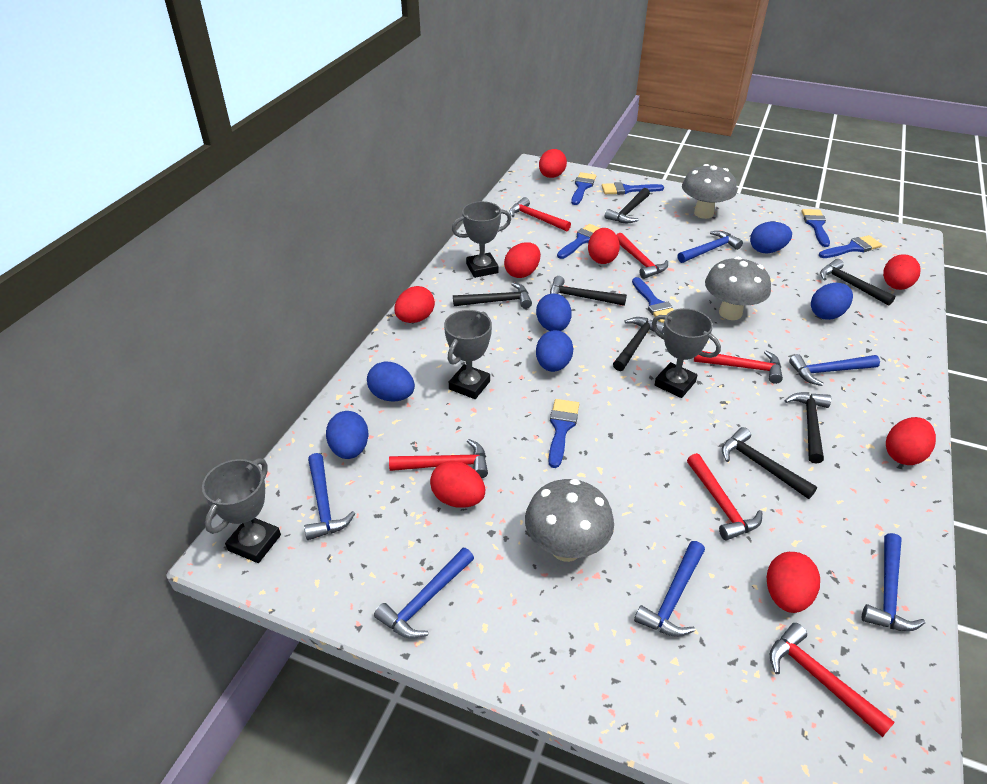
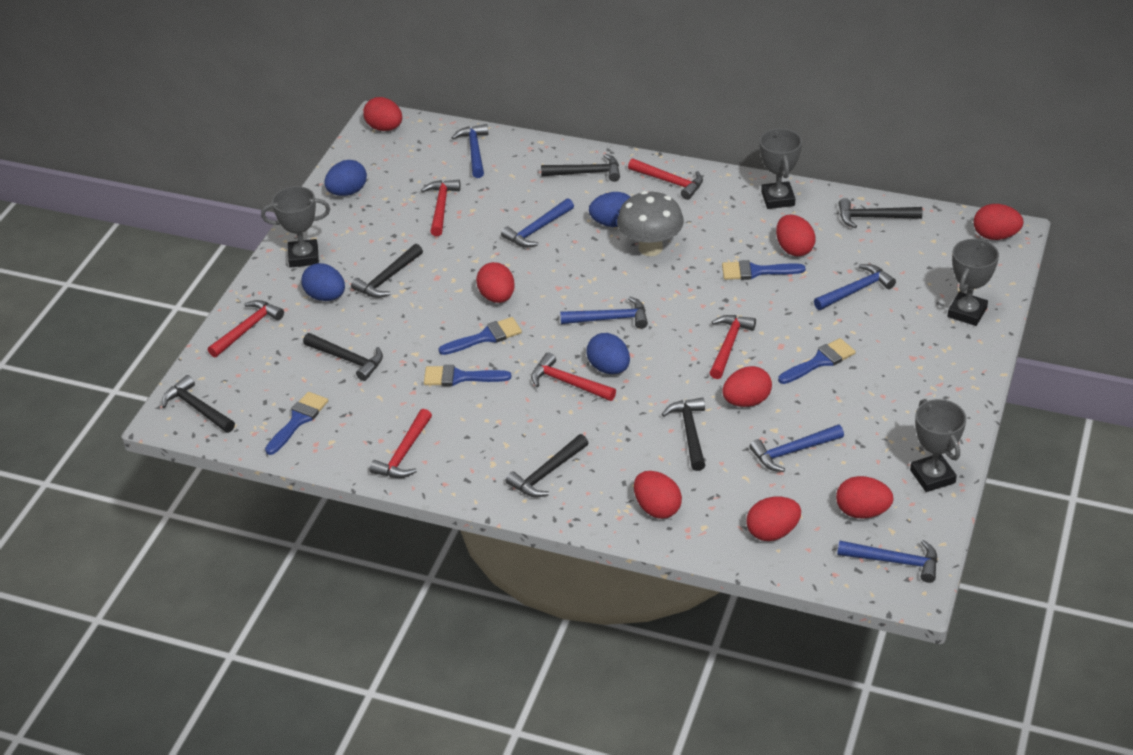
blue brush: 7 -> 5
blue egg: 6 -> 4
grey mushroom: 3 -> 1

